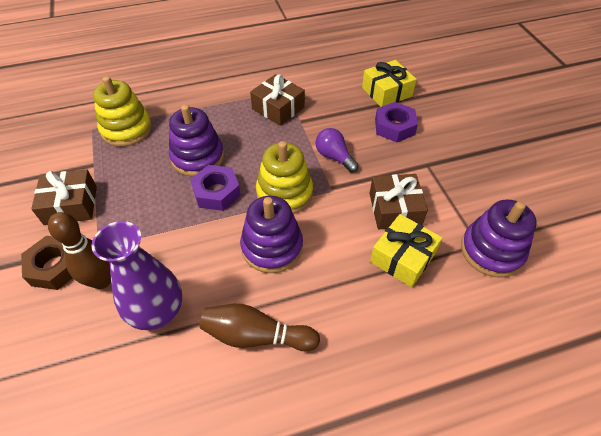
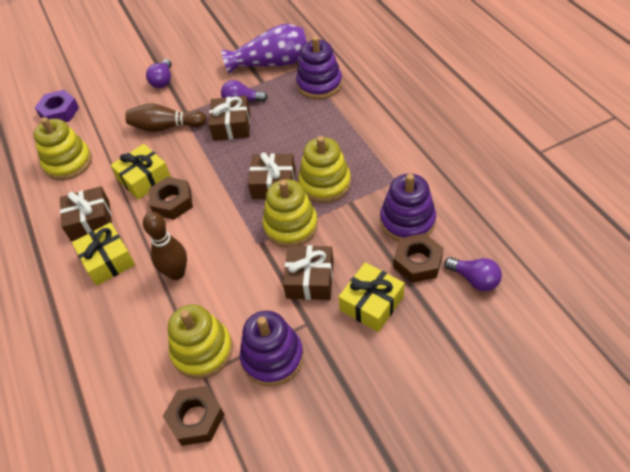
brown gift: 3 -> 4
brown nut: 1 -> 3
purple light bulb: 1 -> 3
purple nut: 2 -> 1
yellow gift: 2 -> 3
yellow stacking toy: 2 -> 4

